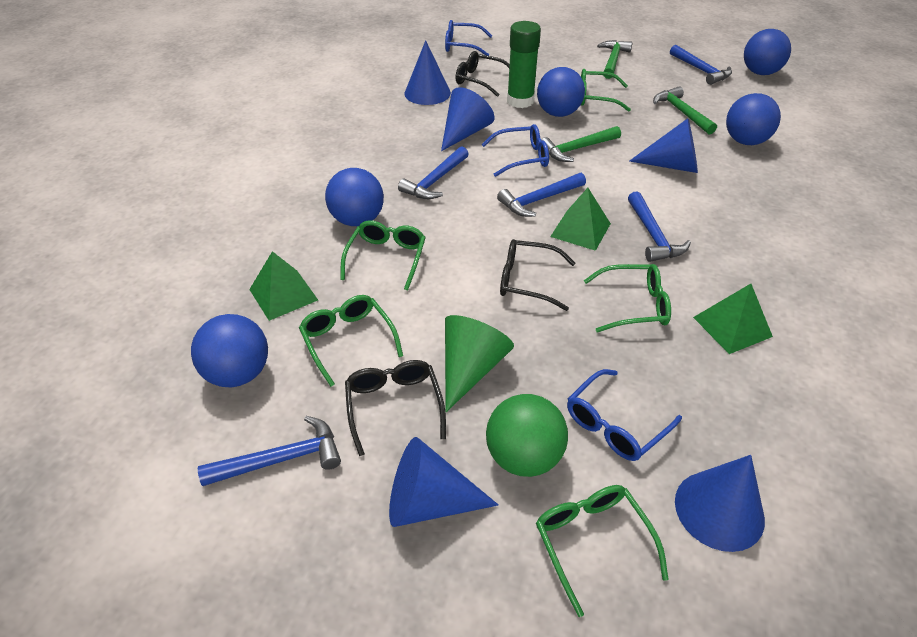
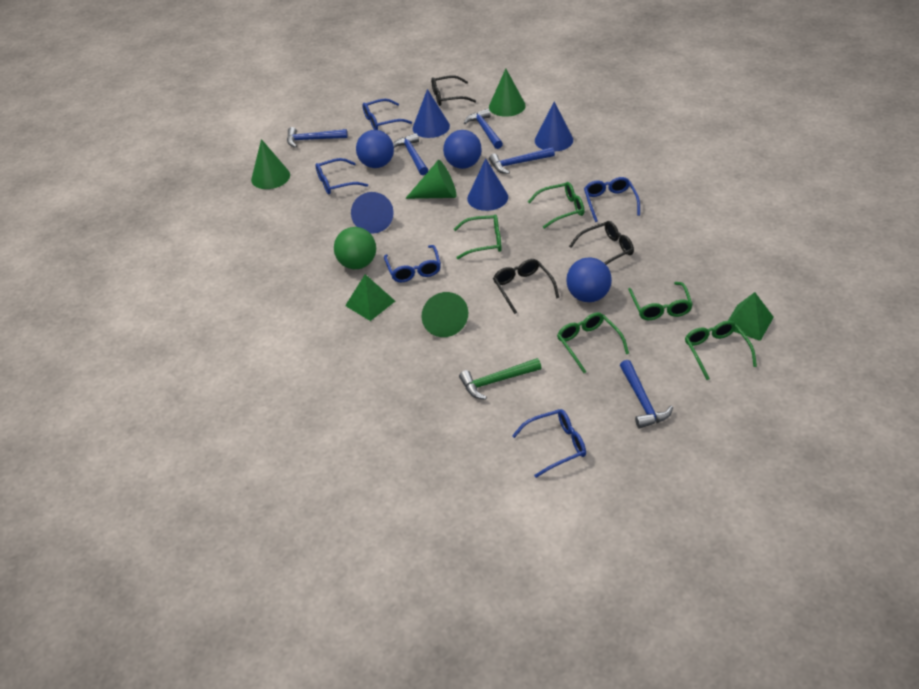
blue ball: 5 -> 3
blue cone: 5 -> 4
blue glasses: 3 -> 5
green cone: 1 -> 4
green glue stick: 1 -> 0
green hammer: 3 -> 1
green pyramid: 3 -> 2

